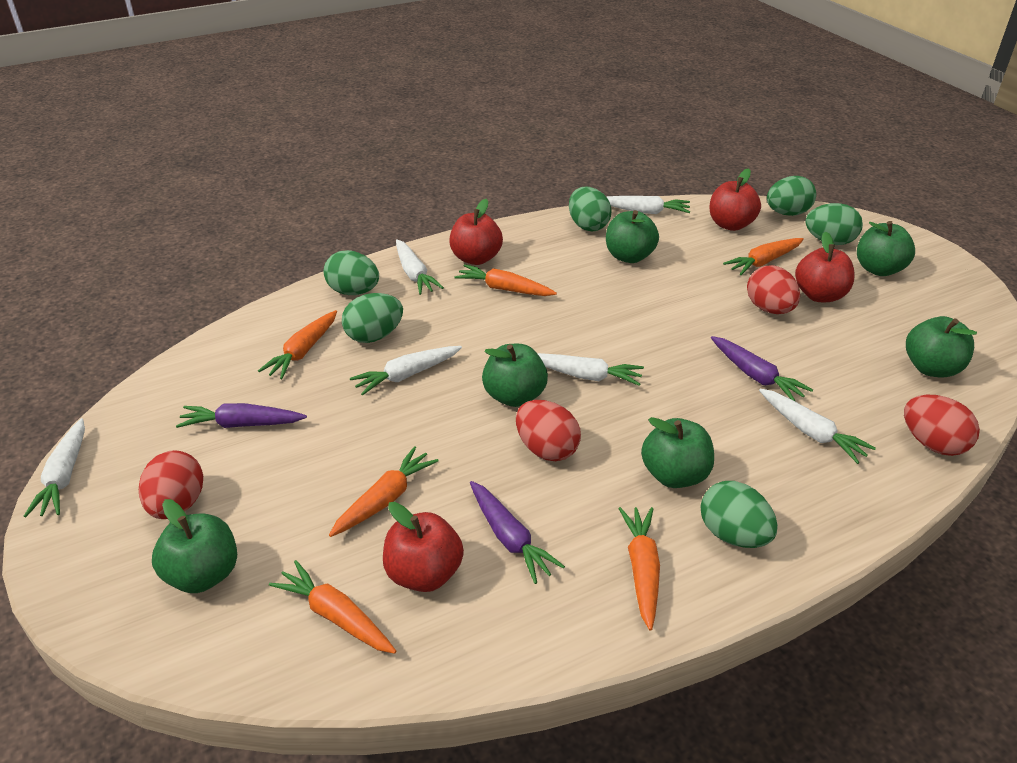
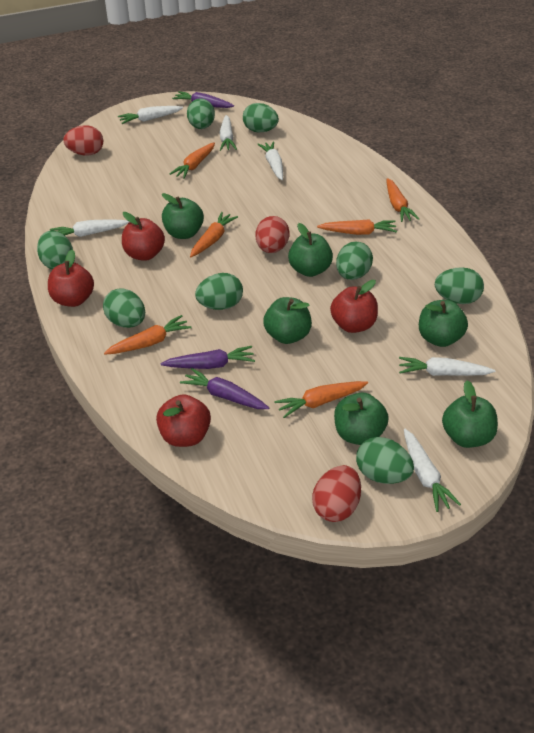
green egg: 6 -> 8
red egg: 4 -> 3

